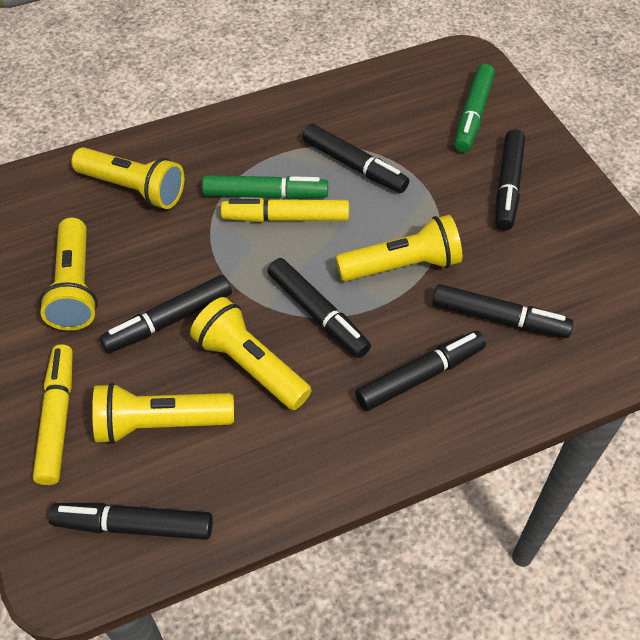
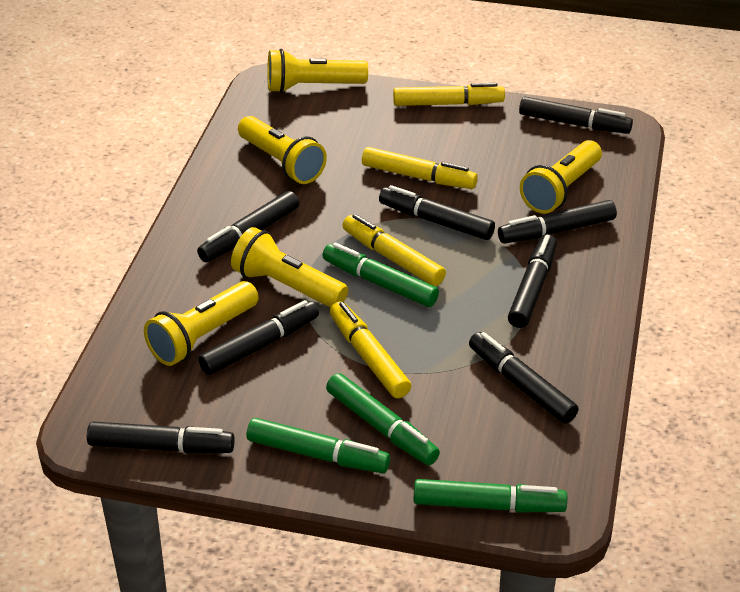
black marker: 7 -> 8
green marker: 2 -> 4
yellow marker: 2 -> 4

